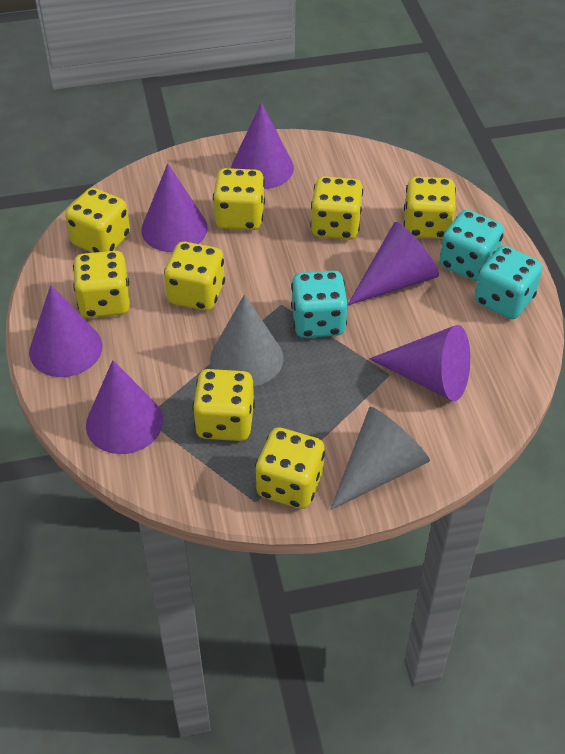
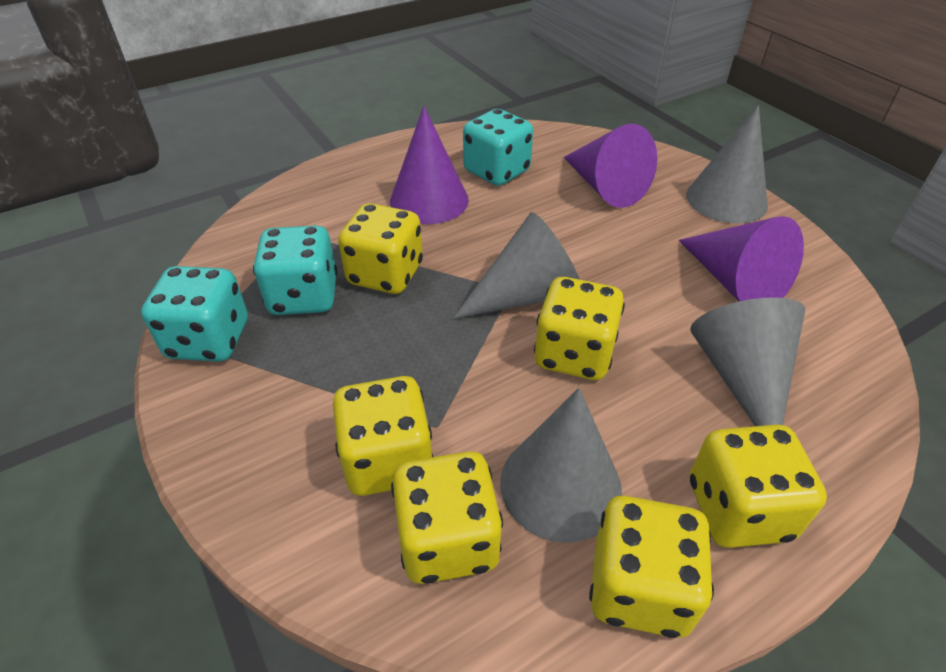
grey cone: 2 -> 4
purple cone: 6 -> 3
yellow dice: 8 -> 6

